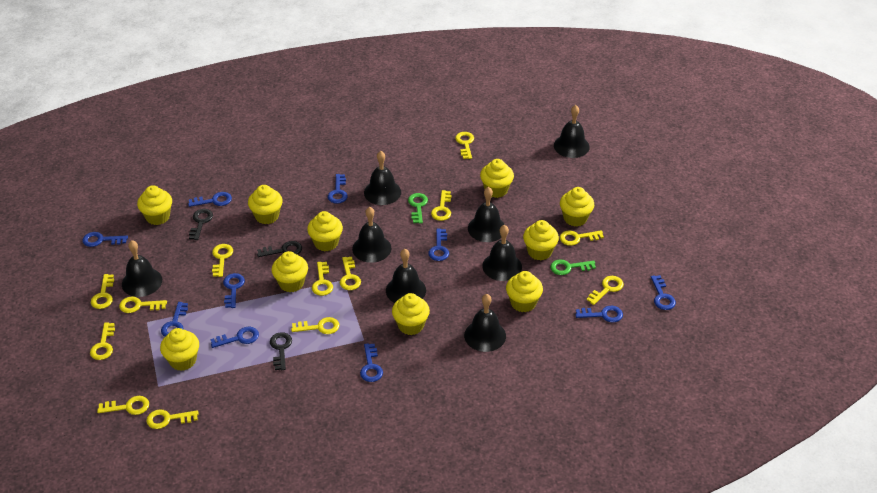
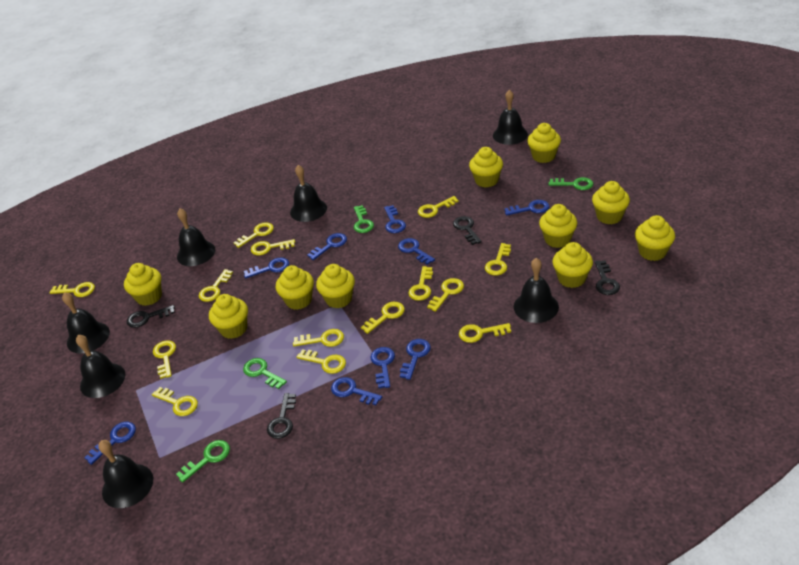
black bell: 8 -> 7
black key: 3 -> 4
blue key: 10 -> 9
green key: 2 -> 4
yellow key: 13 -> 14

